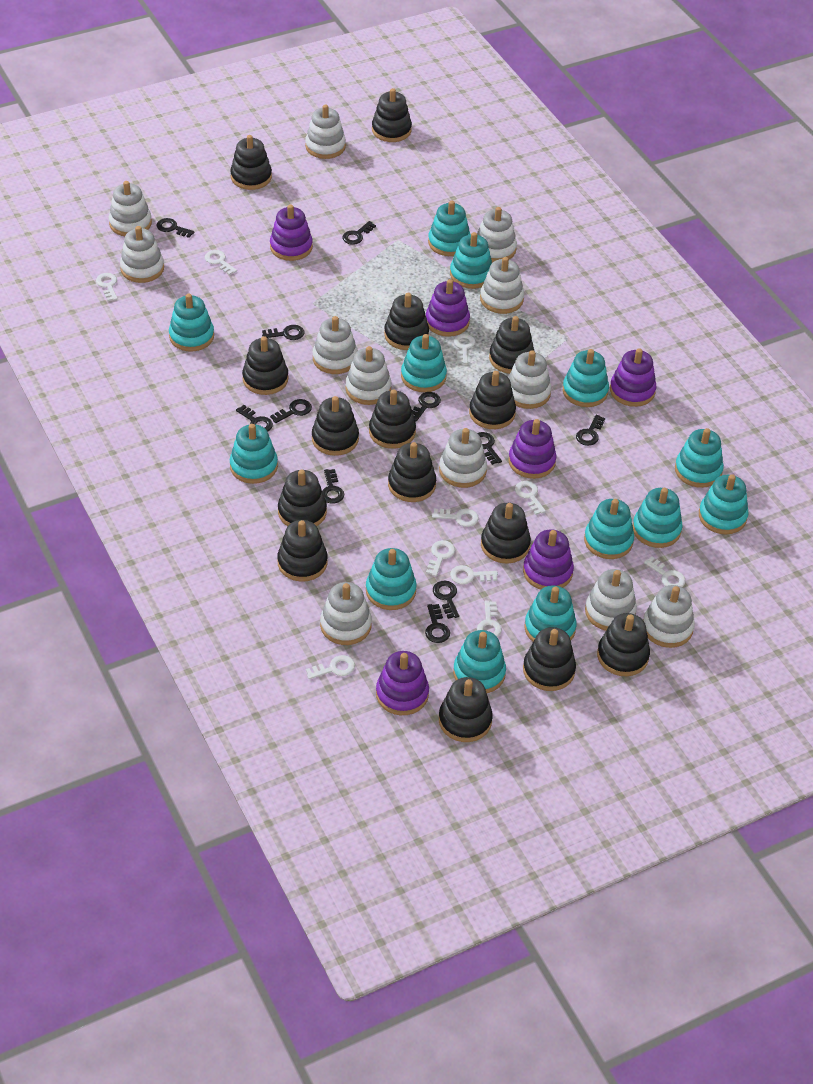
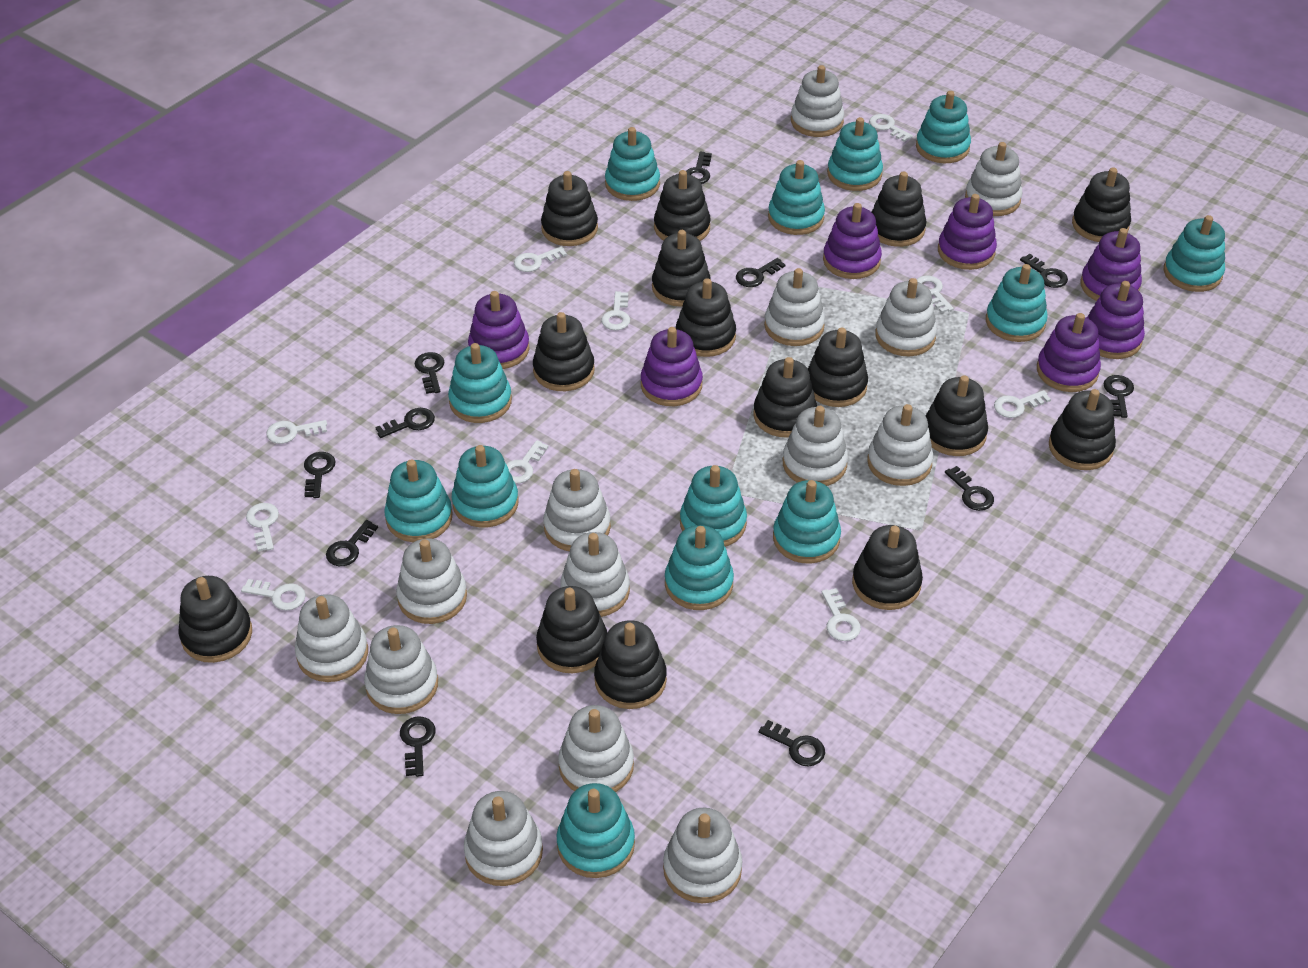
purple stacking toy: 6 -> 7
white stacking toy: 12 -> 14

